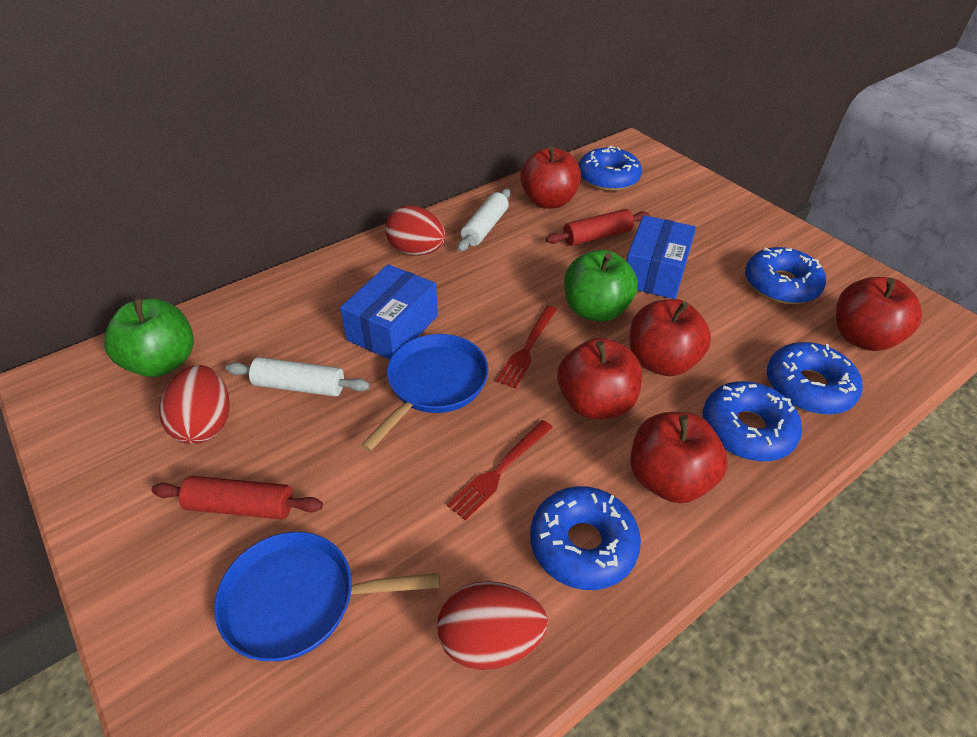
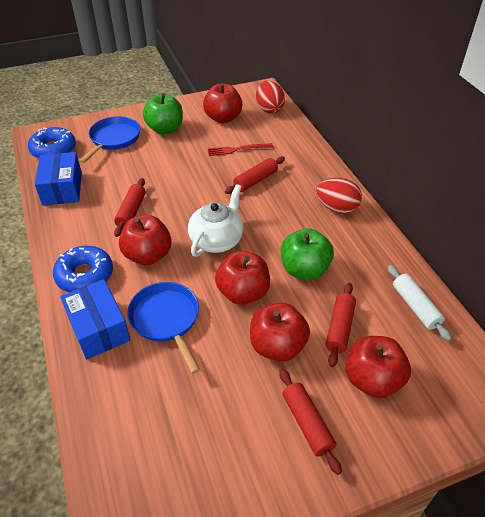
blue donut: 5 -> 2
red egg: 3 -> 2
red fork: 2 -> 1
red rolling pin: 2 -> 4
white rolling pin: 2 -> 1
white teapot: 0 -> 1

